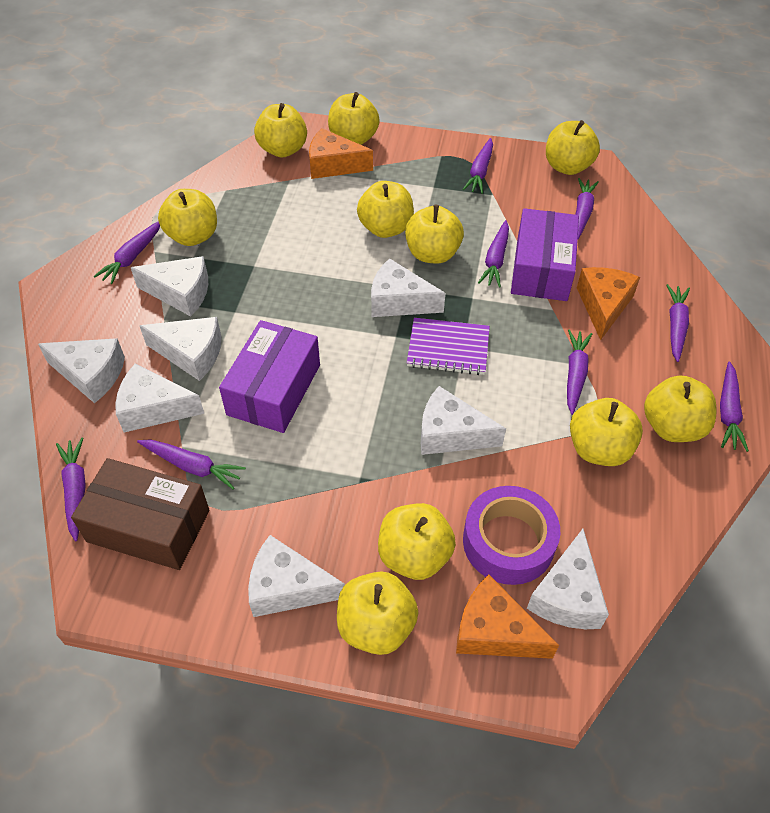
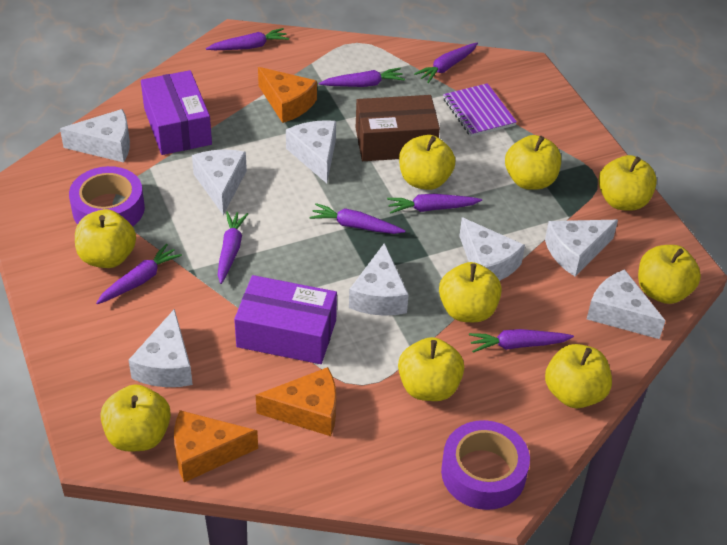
purple carrot: 9 -> 8
purple tape: 1 -> 2
yellow apple: 10 -> 9

